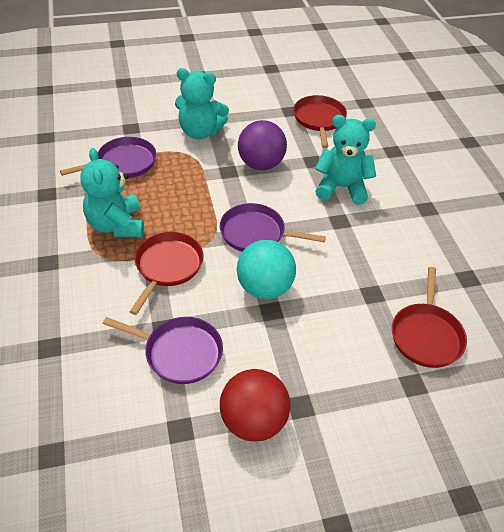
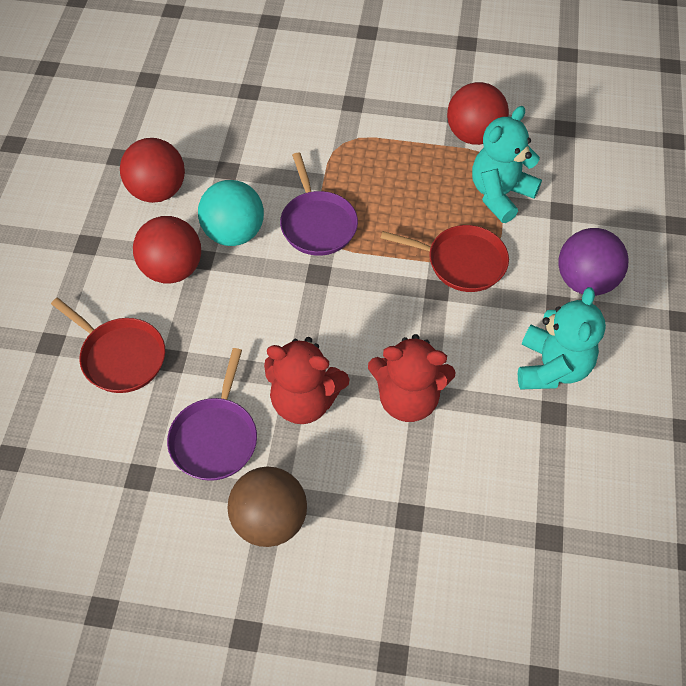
brown ball: 0 -> 1
purple pan: 3 -> 2
red ball: 1 -> 3
red pan: 3 -> 2
red teddy bear: 0 -> 2
turquoise teddy bear: 3 -> 2

